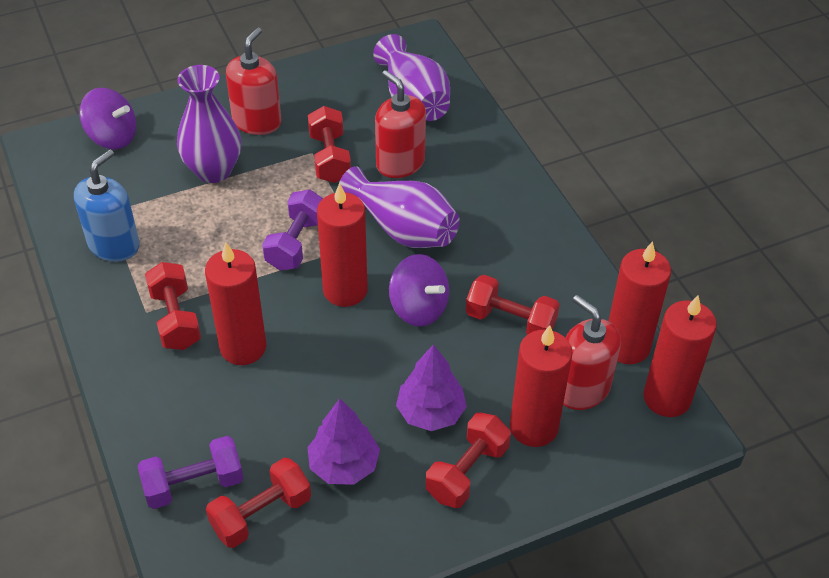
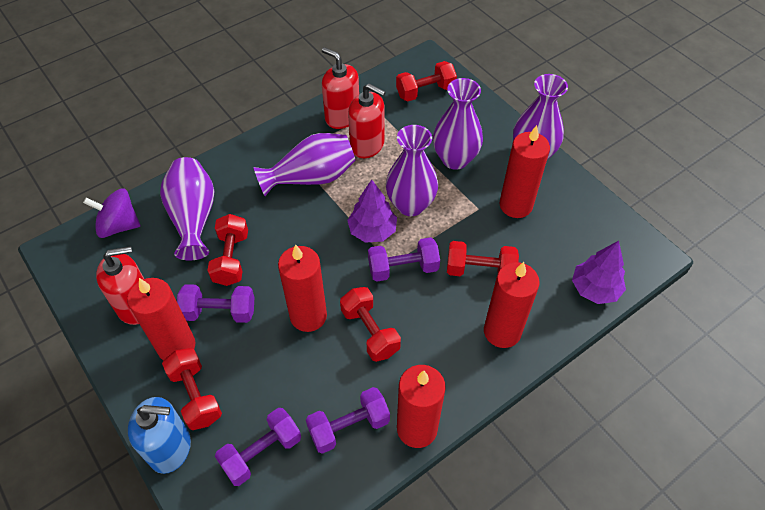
purple dumbbell: 2 -> 4
purple spinning top: 2 -> 1
purple vase: 3 -> 5

